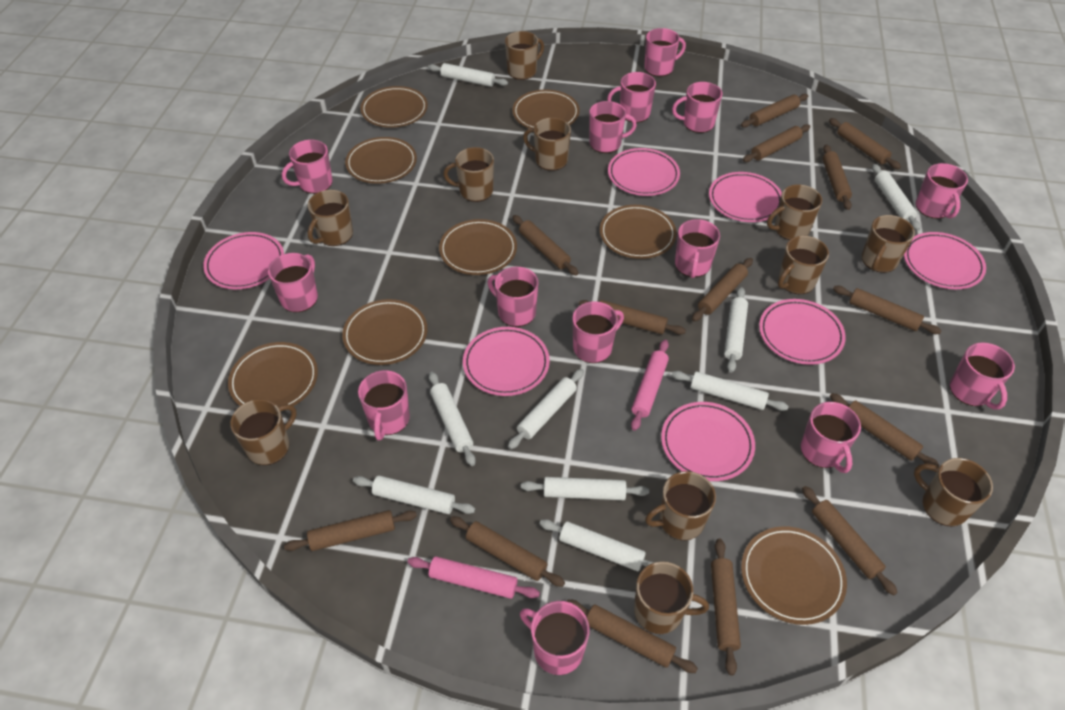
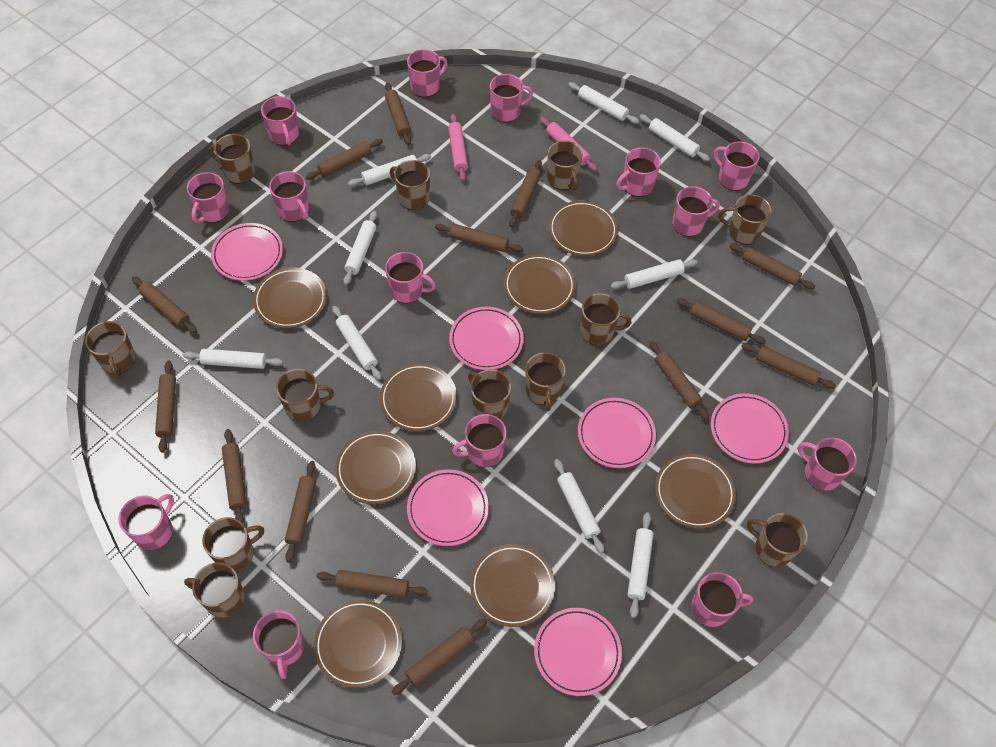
brown mug: 11 -> 12
pink plate: 7 -> 6

